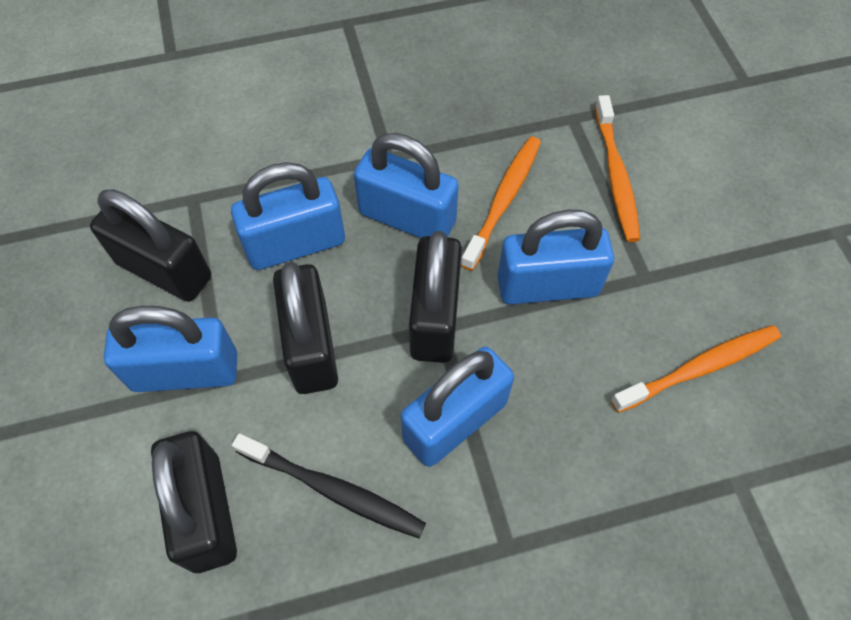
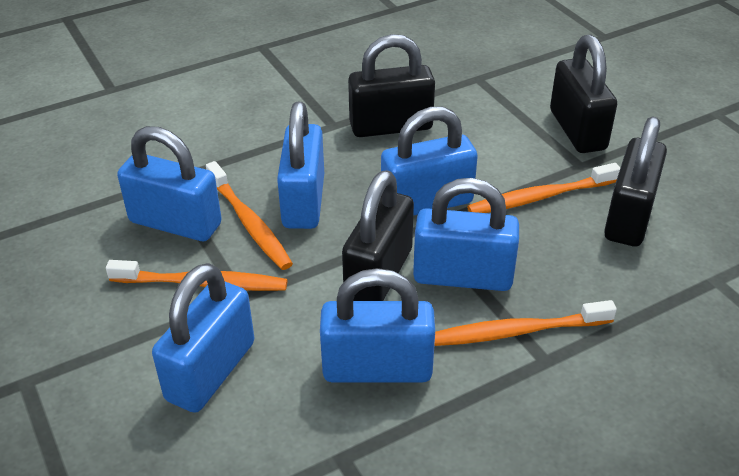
black toothbrush: 1 -> 0
blue padlock: 5 -> 6
orange toothbrush: 3 -> 4

